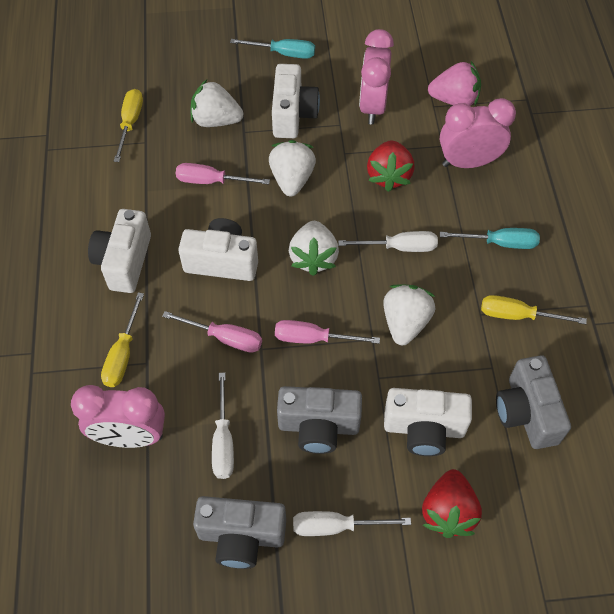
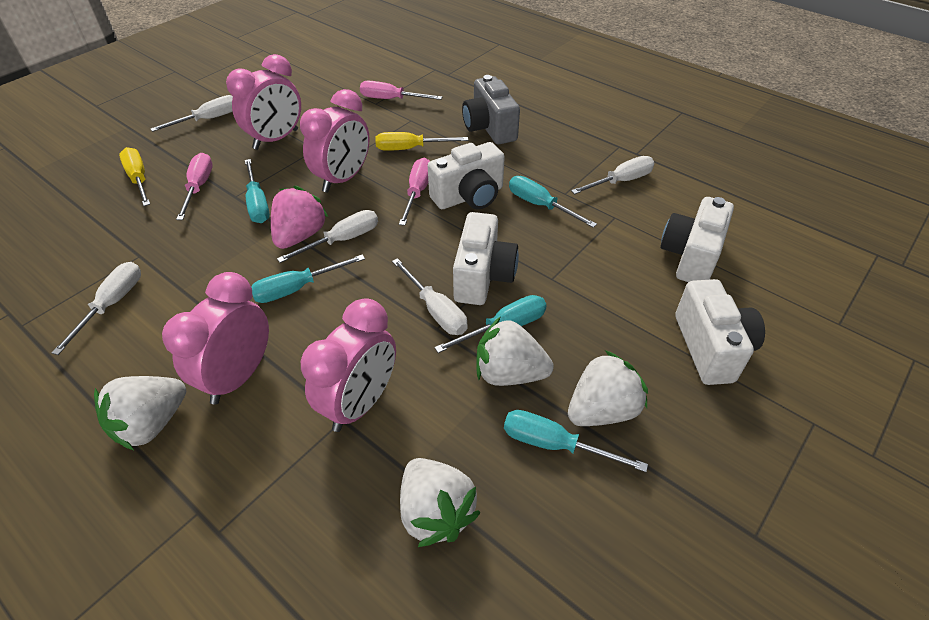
grey camera: 3 -> 1
pink clock: 3 -> 4
red strawberry: 2 -> 0
turquoise screwdriver: 2 -> 5
white screwdriver: 3 -> 5
yellow screwdriver: 3 -> 2

